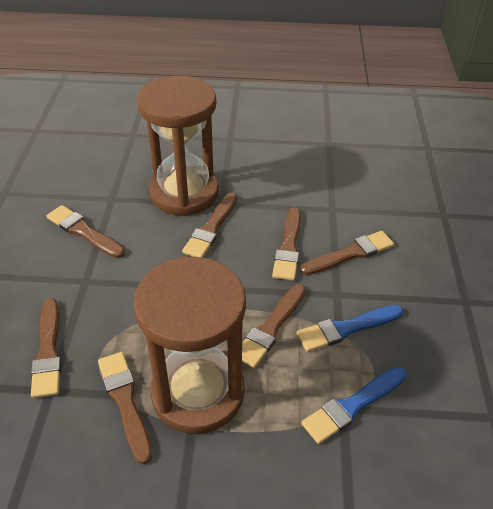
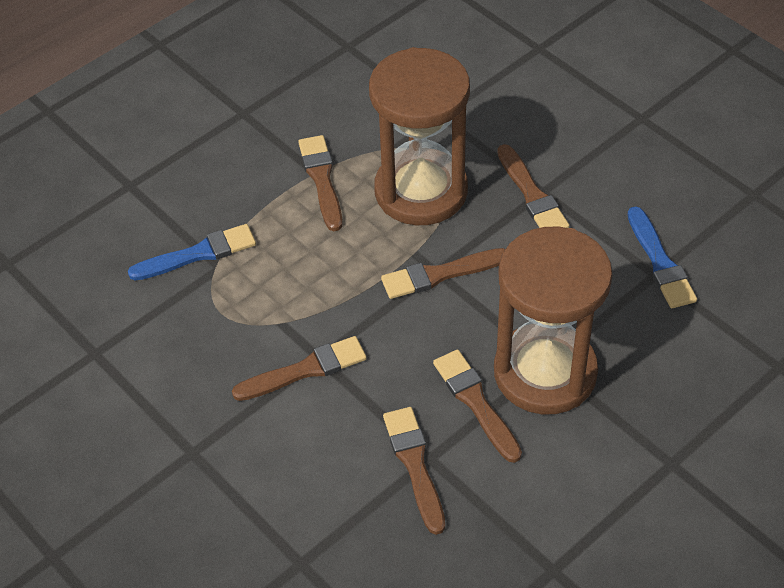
brown brush: 7 -> 6

